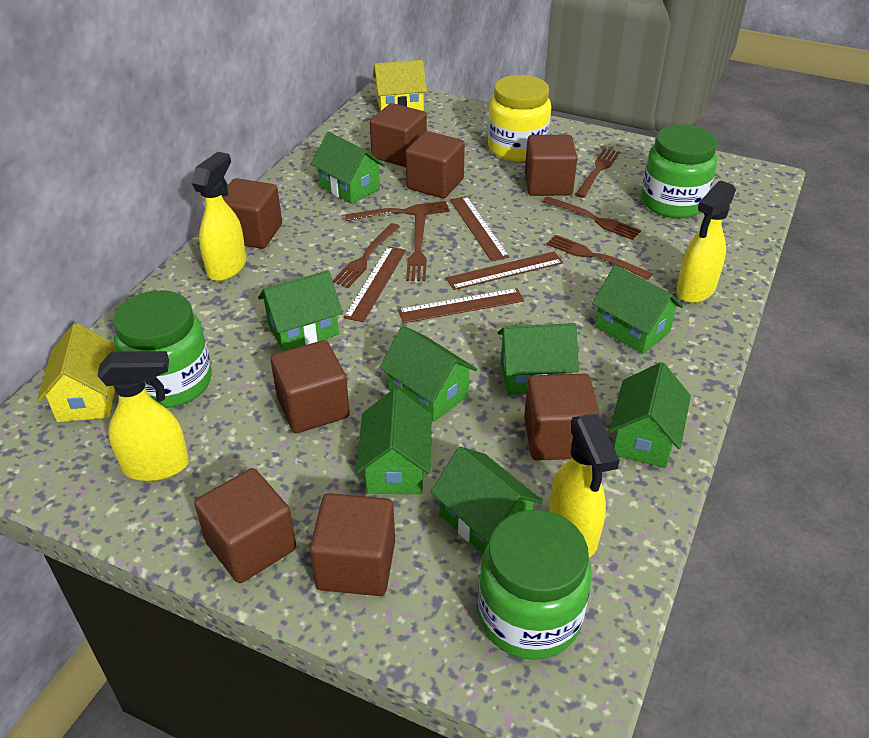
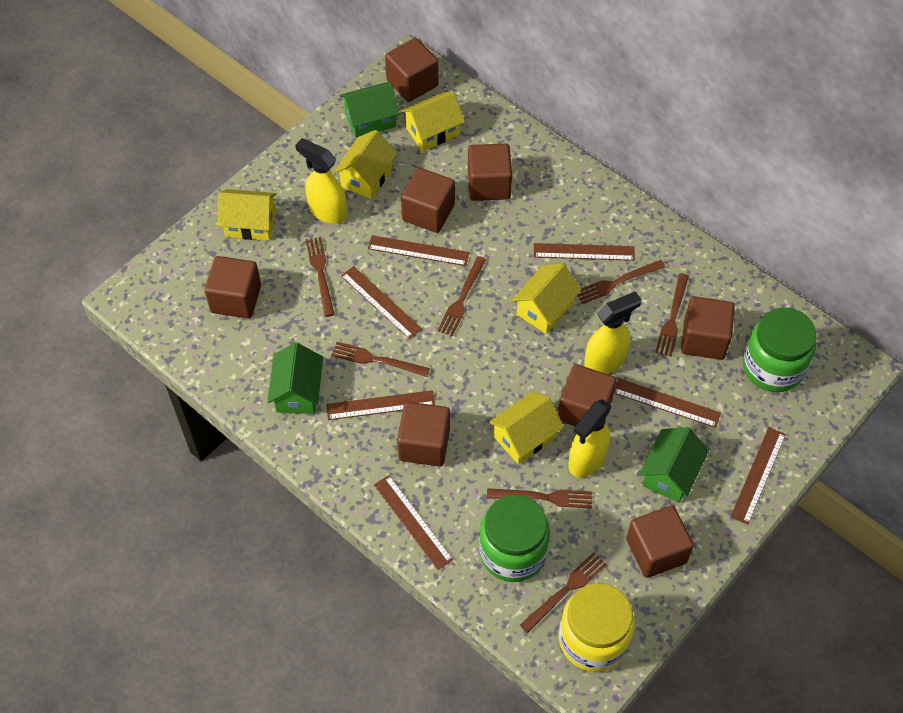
brown fork: 6 -> 7
brown ruler: 4 -> 7
green house: 8 -> 3
green jar: 3 -> 2
yellow house: 2 -> 5
yellow spray bottle: 4 -> 3

